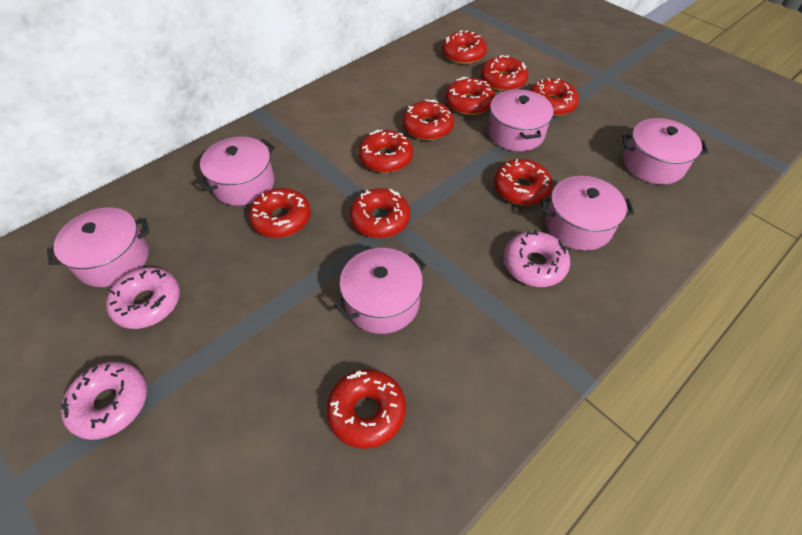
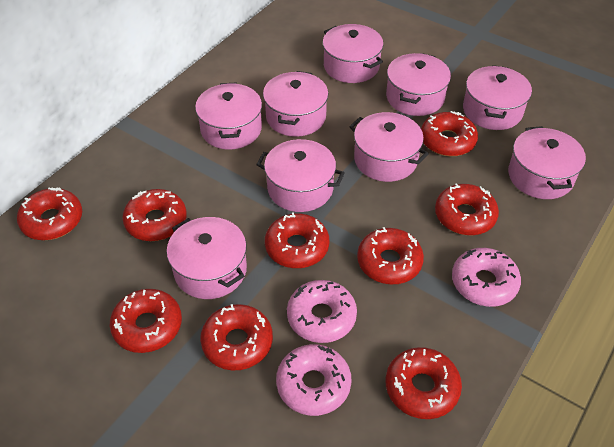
pink pot: 6 -> 9
red donut: 10 -> 9

